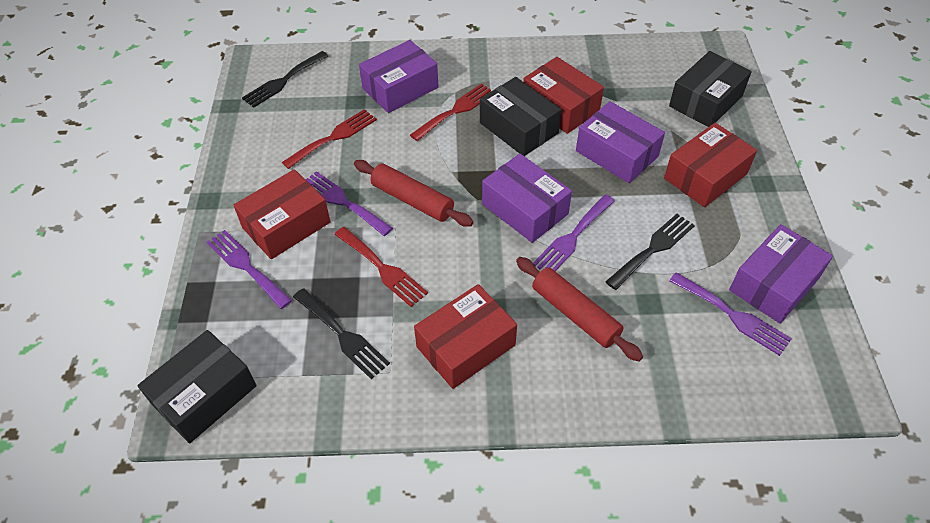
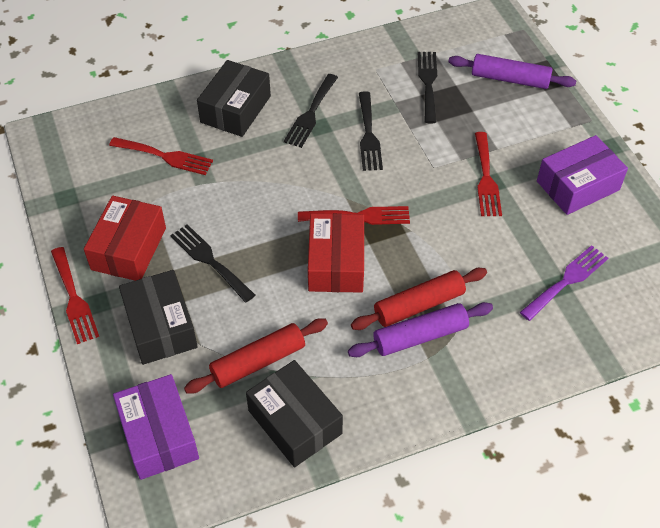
black fork: 3 -> 4
purple box: 4 -> 2
purple fork: 4 -> 1
purple rolling pin: 0 -> 2
red box: 4 -> 2
red fork: 3 -> 4

